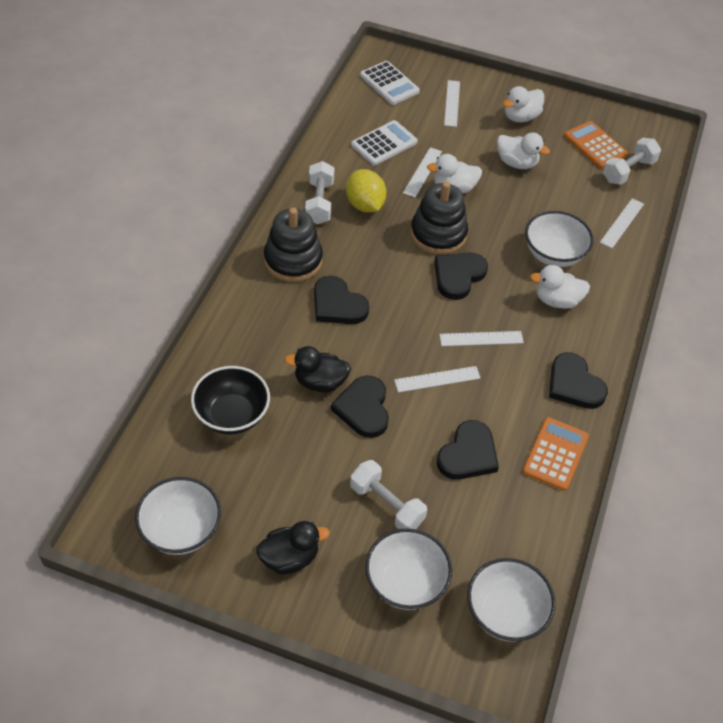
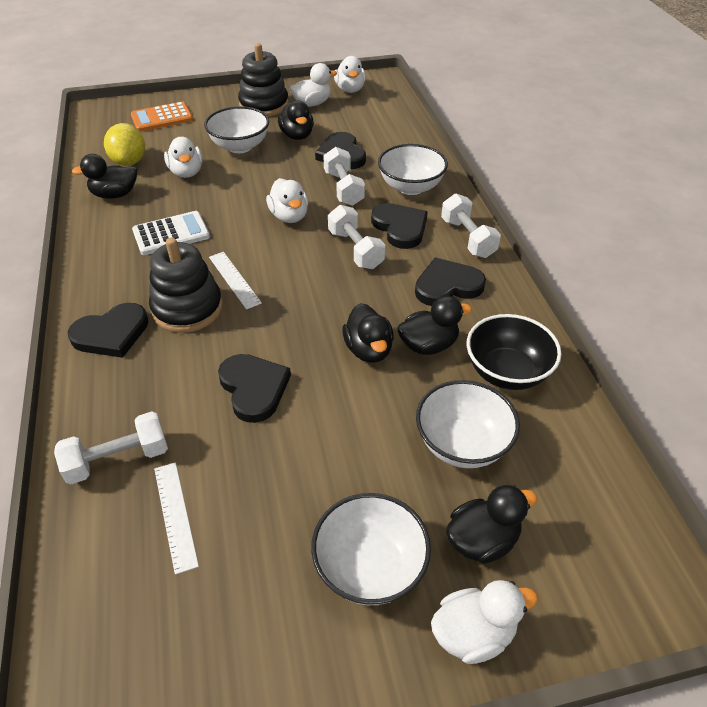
black duck: 2 -> 5
orange calculator: 2 -> 1
white calculator: 2 -> 1
white duck: 4 -> 5
white dumbbell: 3 -> 4
white ruler: 5 -> 2

